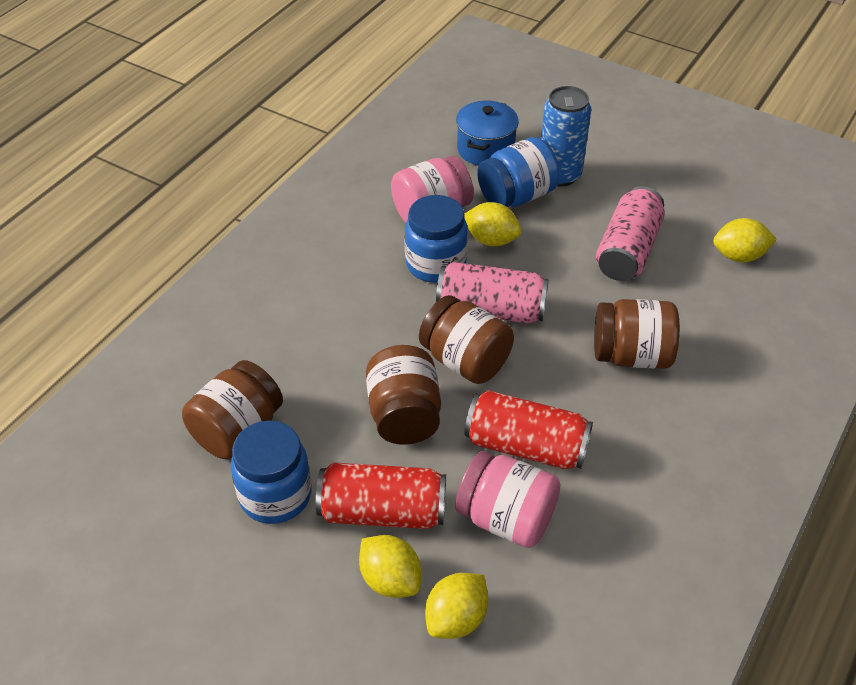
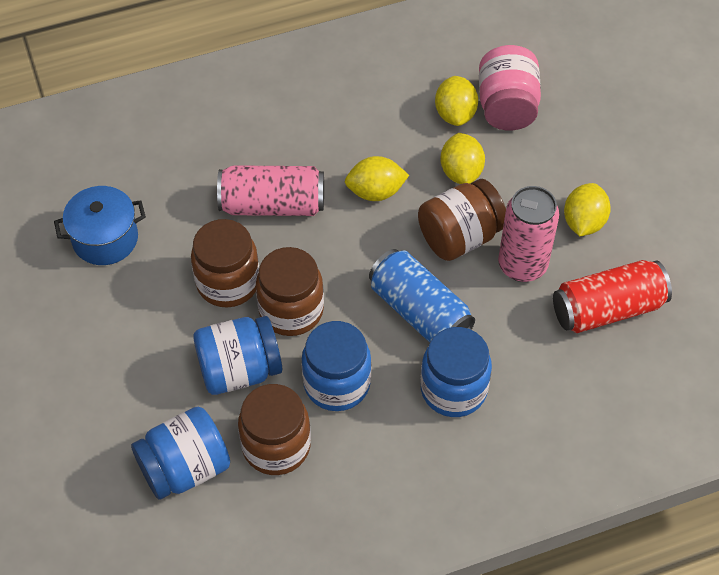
blue jar: 3 -> 4
pink jar: 2 -> 1
red can: 2 -> 1

